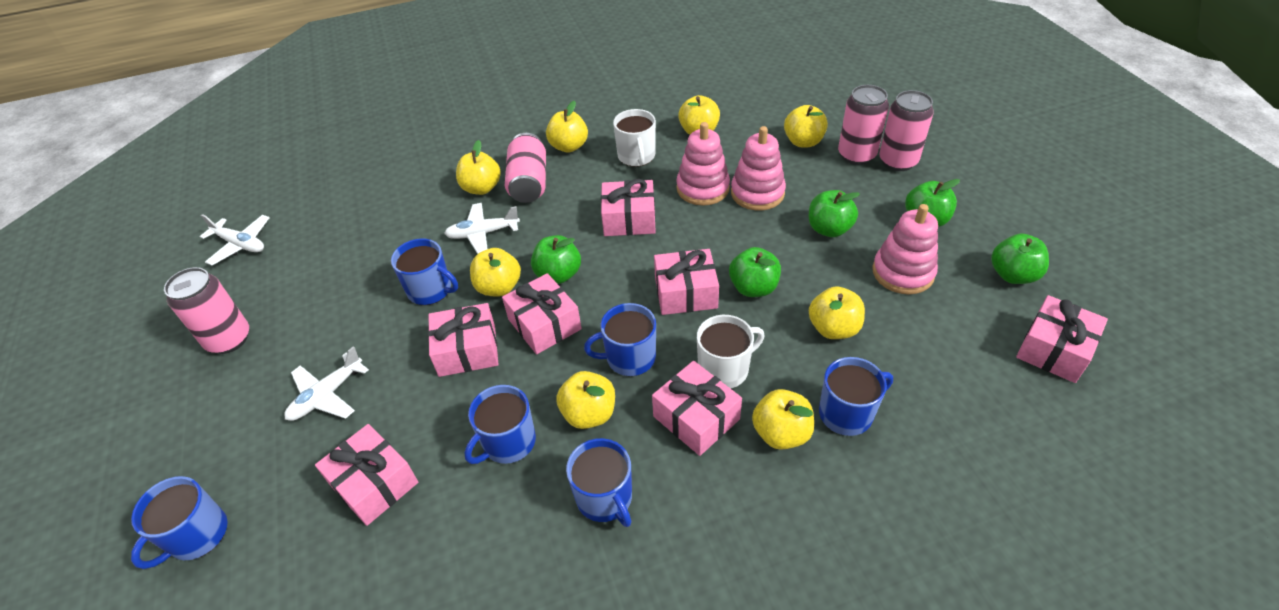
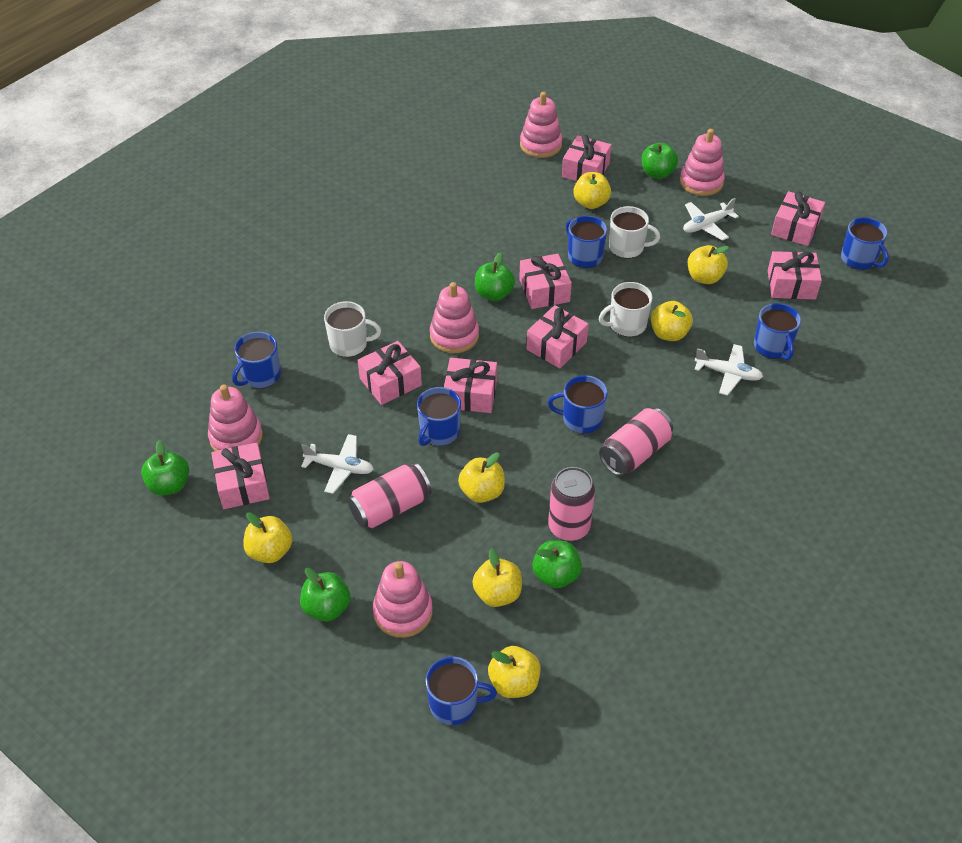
blue mug: 6 -> 7
pink can: 4 -> 3
pink gift: 7 -> 8
pink stacking toy: 3 -> 5
white mug: 2 -> 3
yellow apple: 8 -> 7

